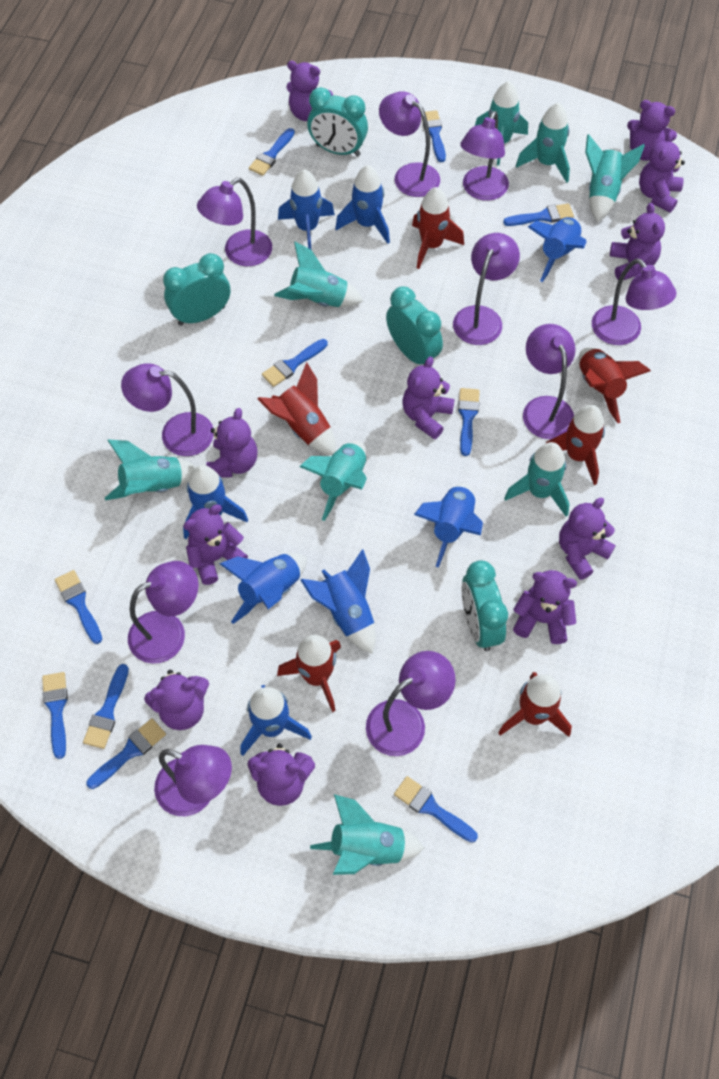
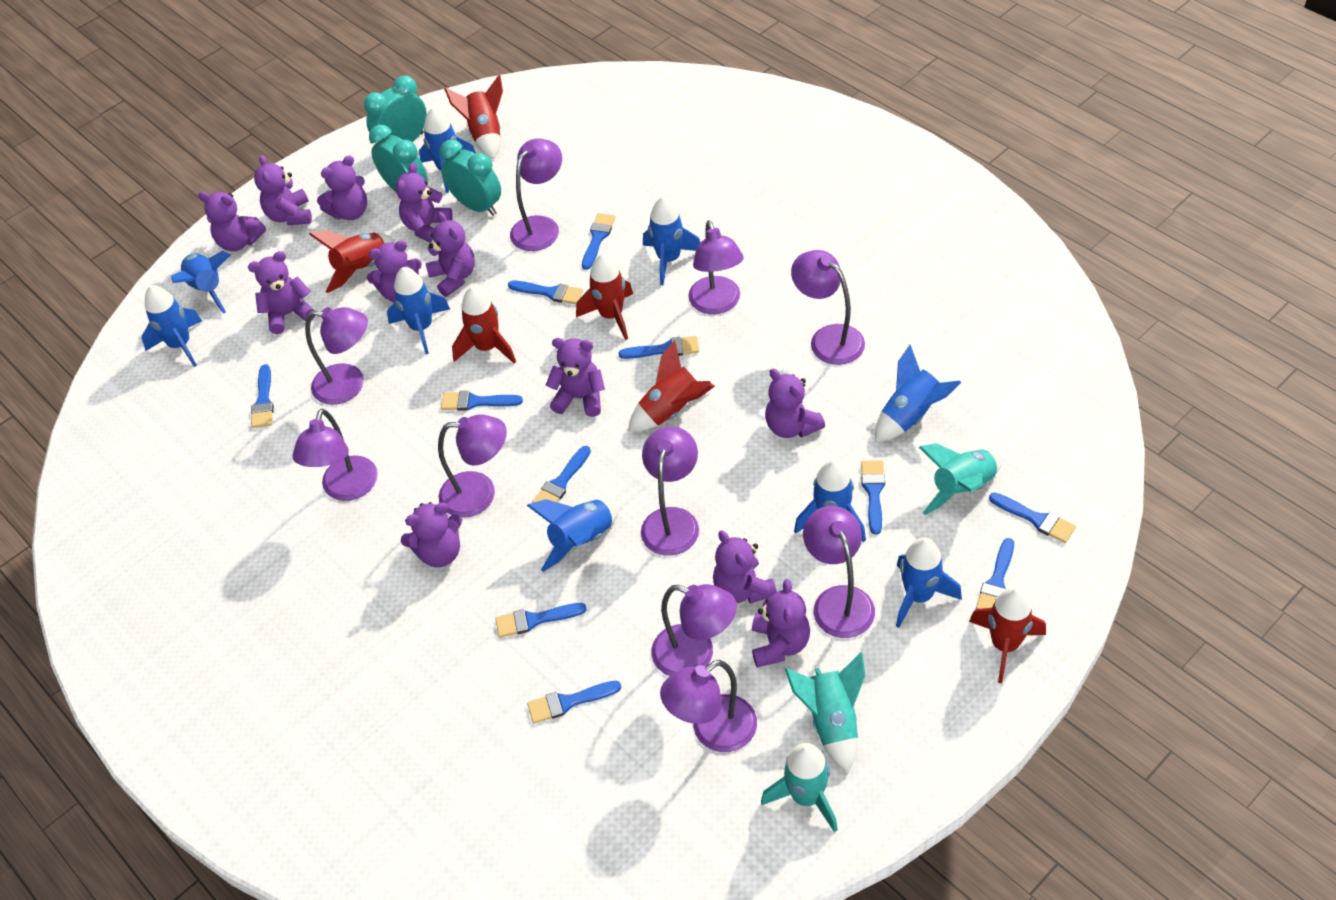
blue brush: 10 -> 11
blue rocket: 8 -> 9
purple teddy bear: 11 -> 12
turquoise clock: 4 -> 3
turquoise rocket: 8 -> 3

